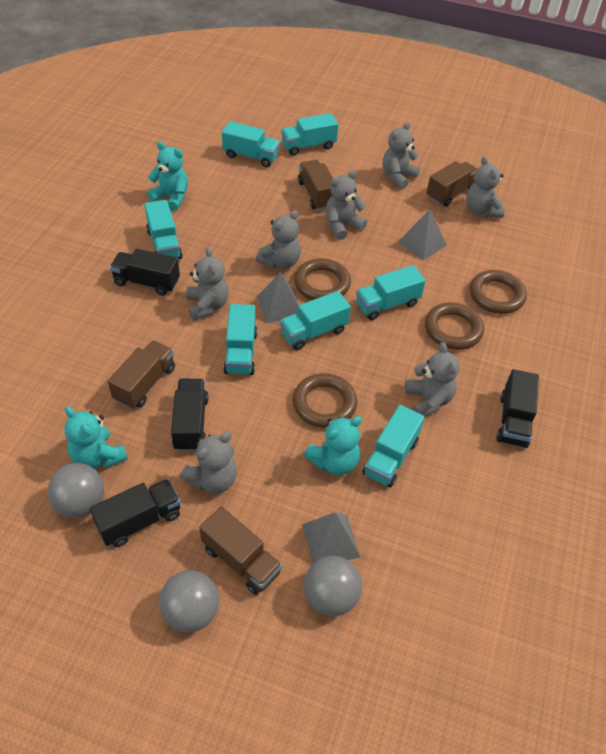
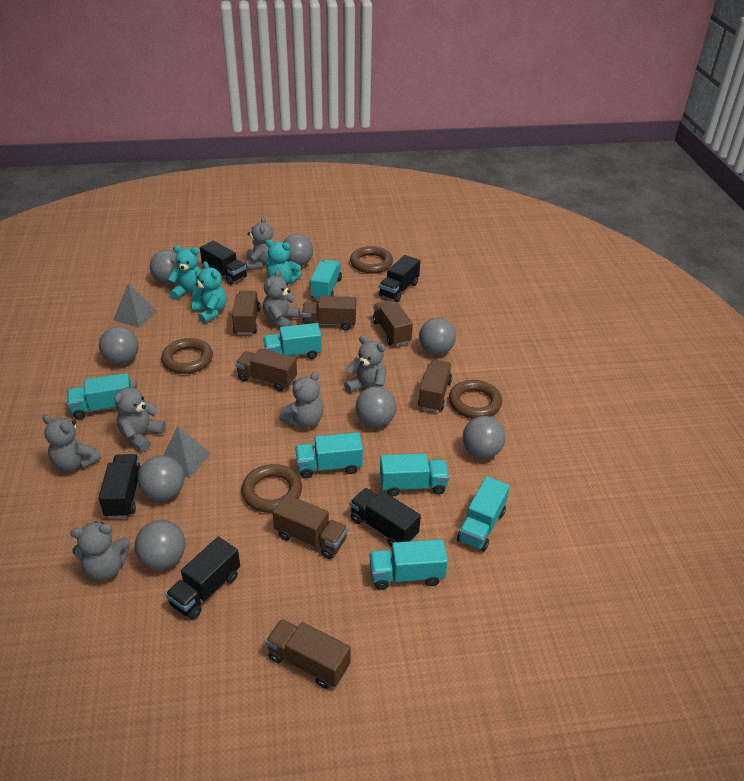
black truck: 4 -> 5
brown truck: 4 -> 7
grey ball: 3 -> 8
grey pyramid: 3 -> 2

